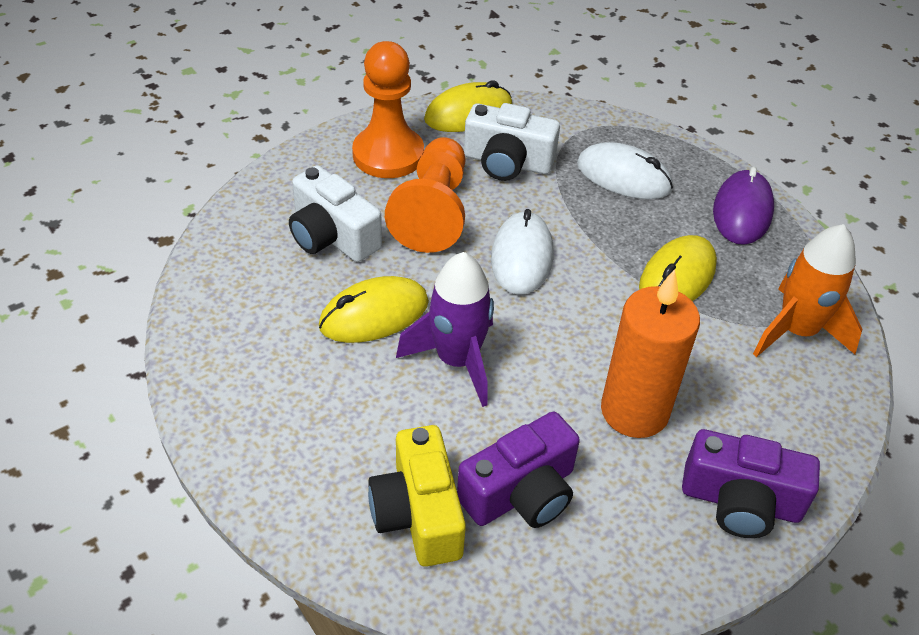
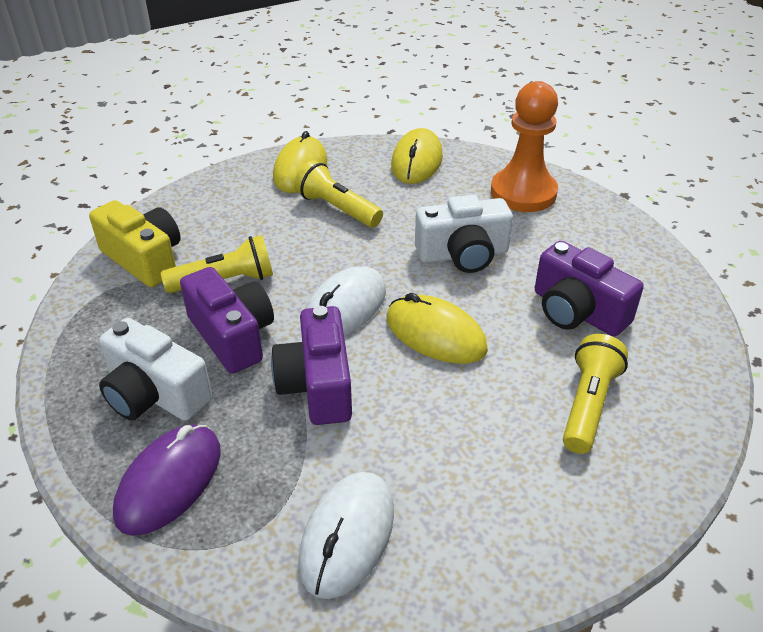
orange candle: 1 -> 0
orange pawn: 2 -> 1
orange rocket: 1 -> 0
purple camera: 2 -> 3
purple rocket: 1 -> 0
yellow flashlight: 0 -> 3

